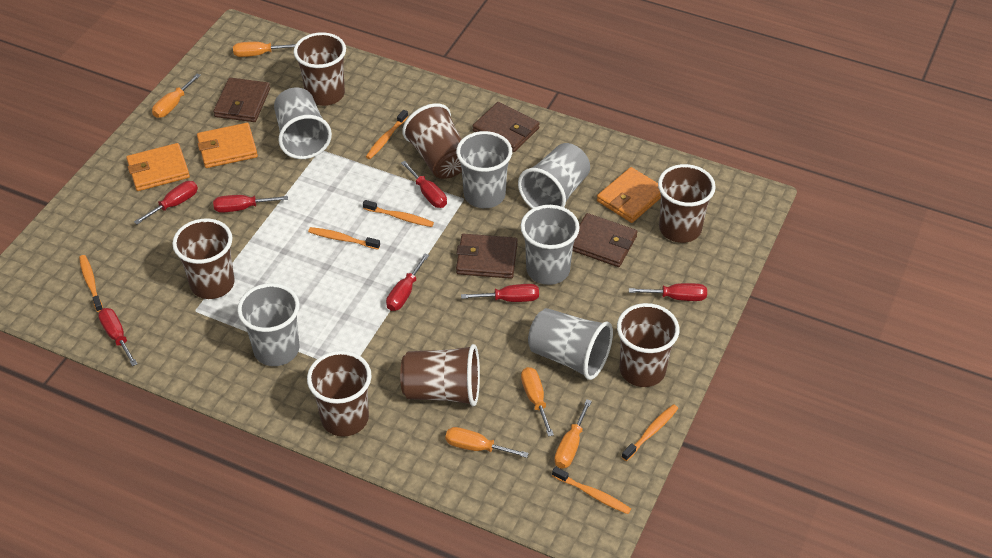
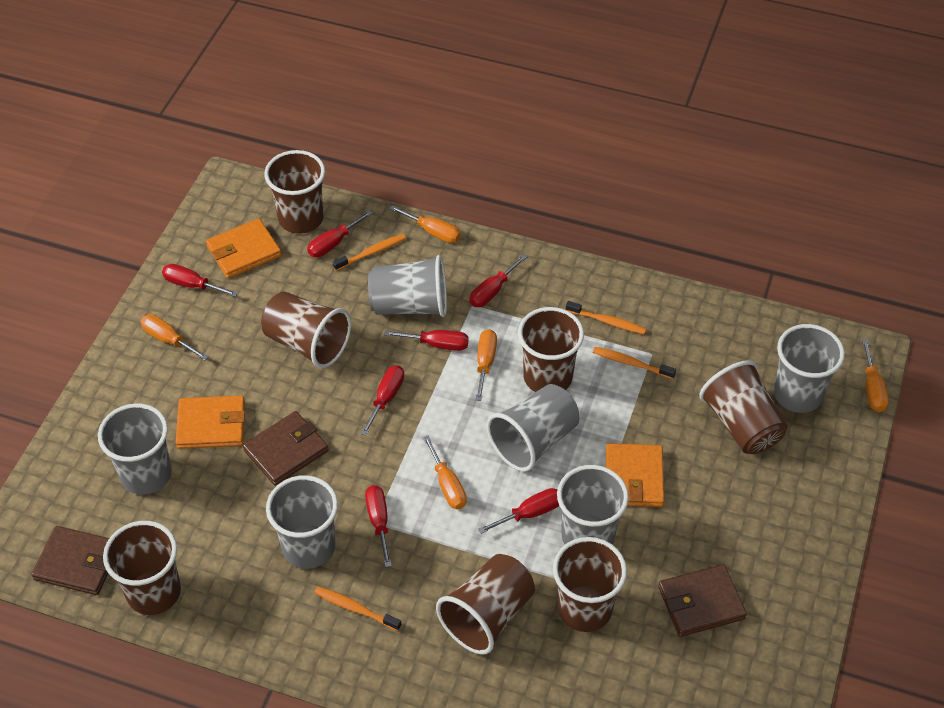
brown wallet: 4 -> 3
orange toothbrush: 6 -> 4

